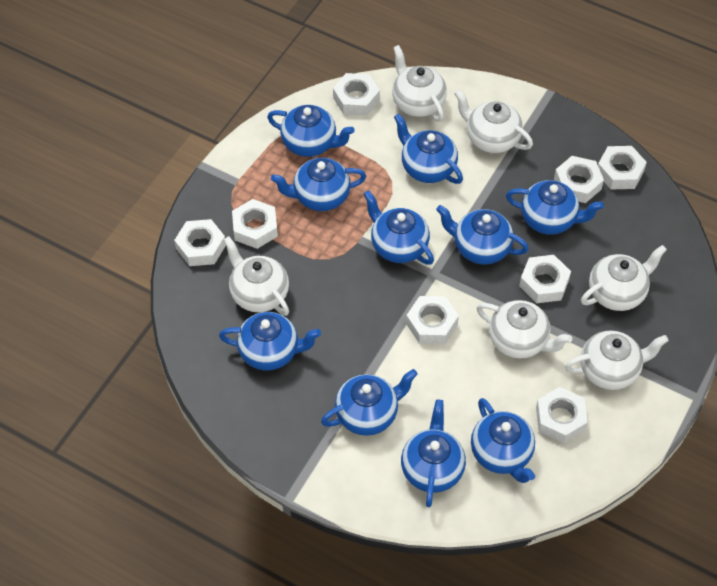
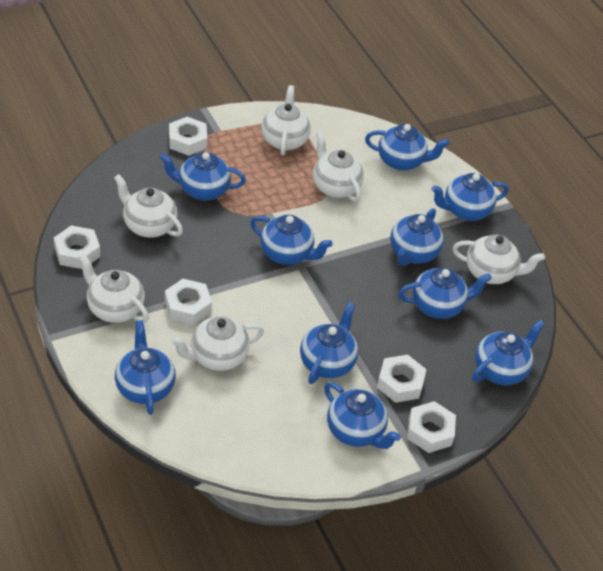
white nut: 8 -> 5

